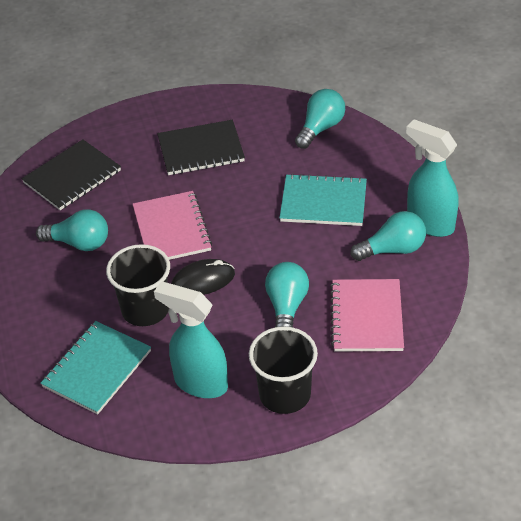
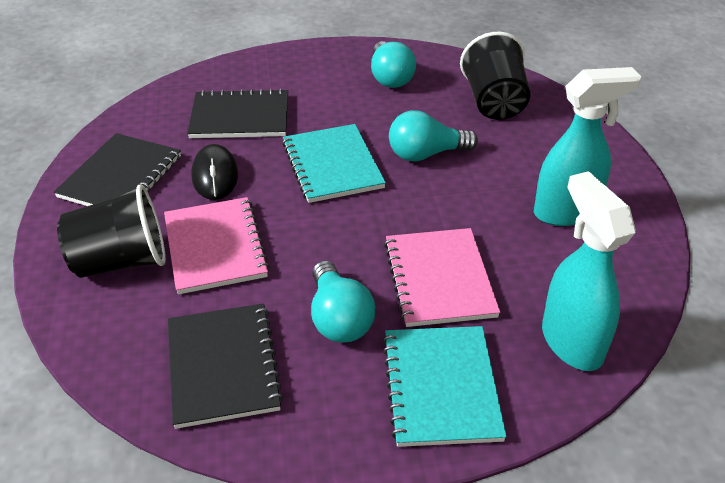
black notebook: 2 -> 3
turquoise light bulb: 4 -> 3

